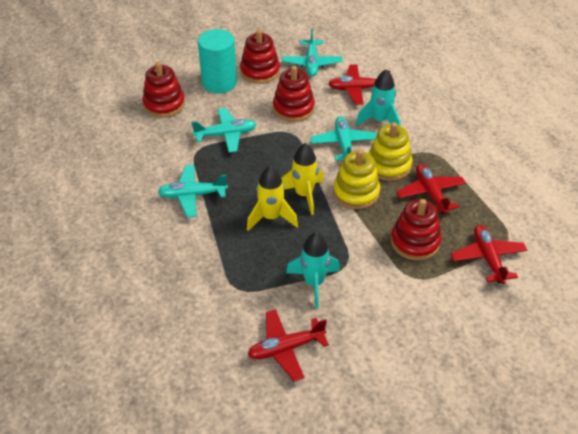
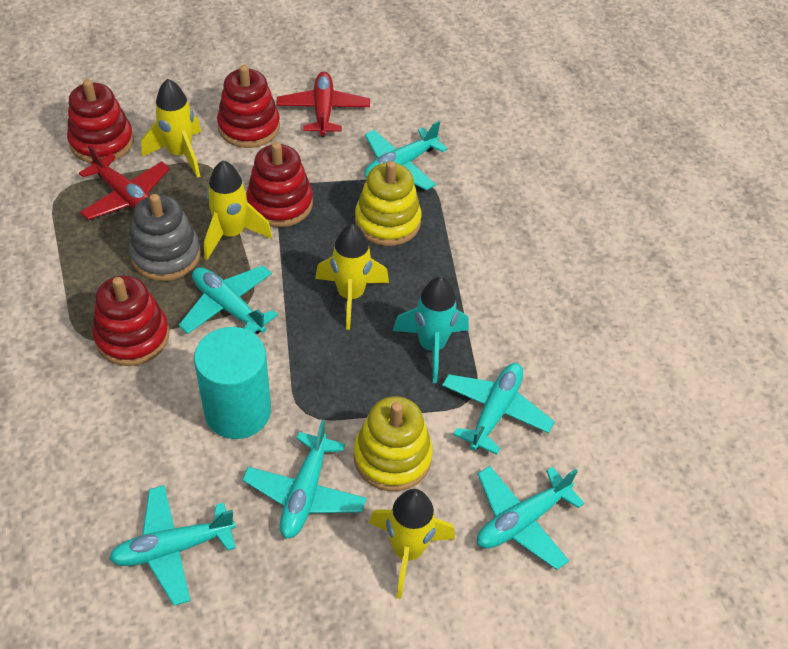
grey stacking toy: 0 -> 1
red plane: 4 -> 2
turquoise plane: 4 -> 6
turquoise rocket: 2 -> 1
yellow rocket: 2 -> 4

